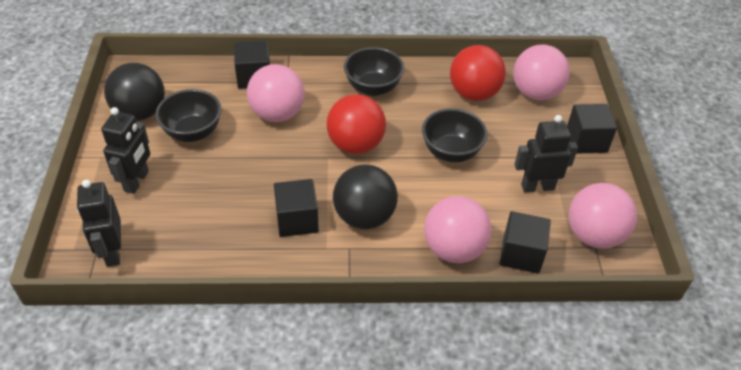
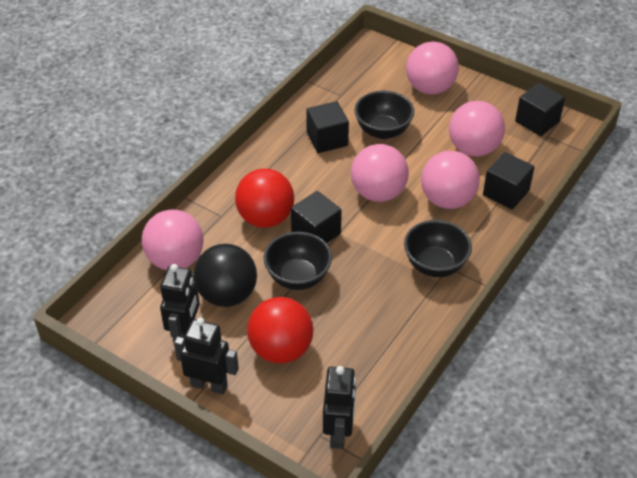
black ball: 2 -> 1
pink ball: 4 -> 5

